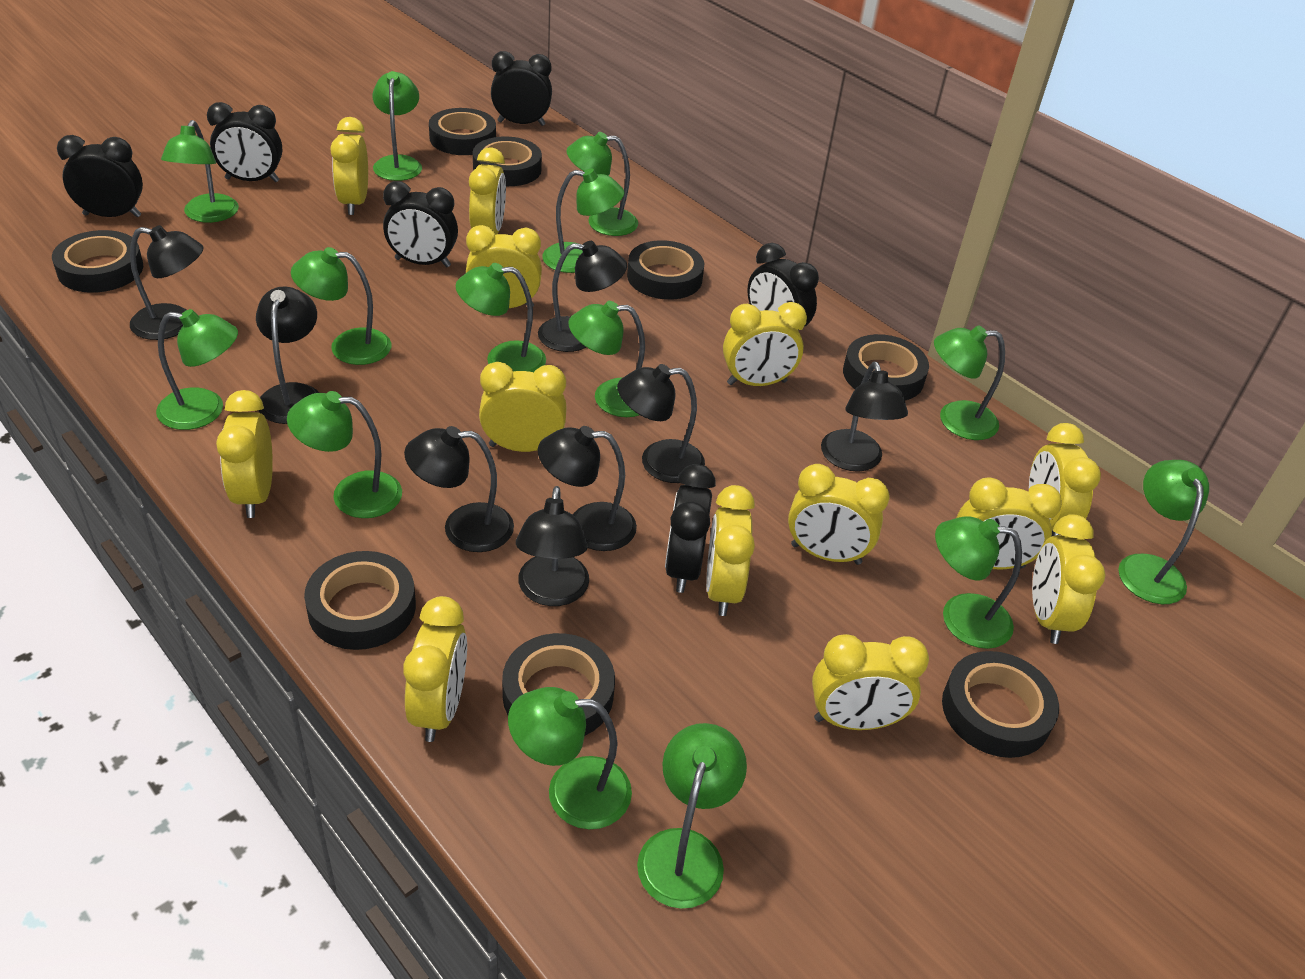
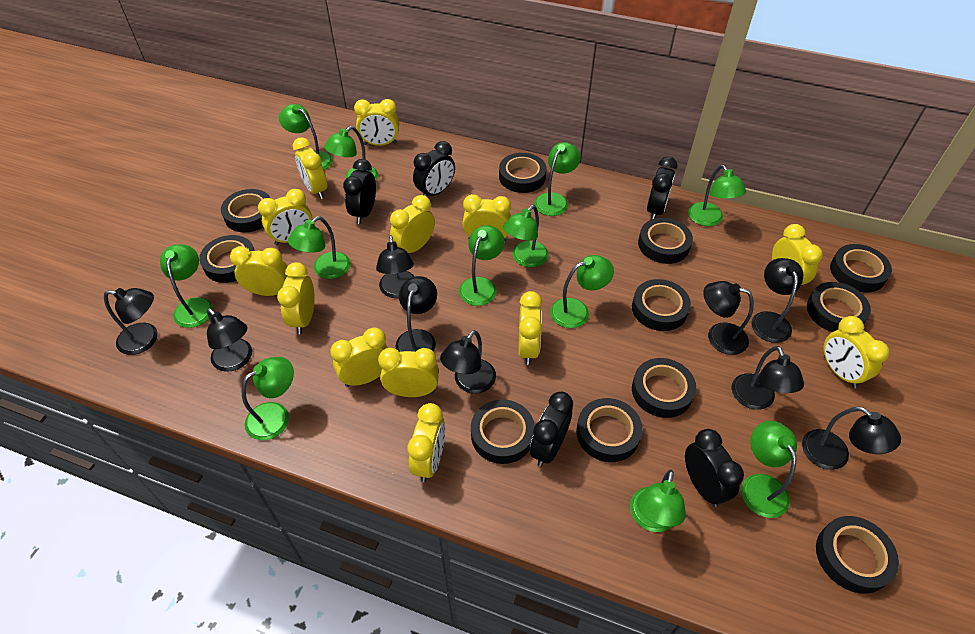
black clock: 6 -> 5
black lamp: 8 -> 9
black tape: 8 -> 11
green lamp: 14 -> 12

